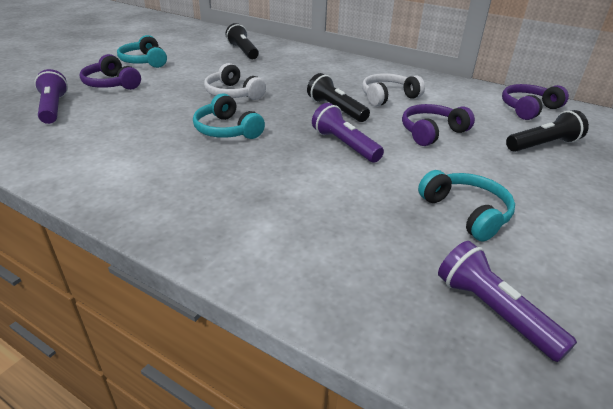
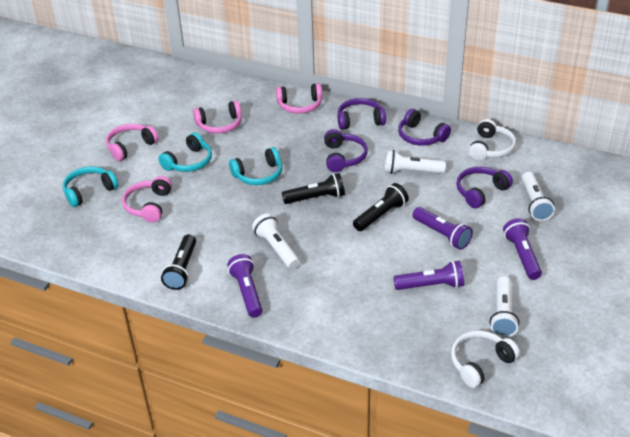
pink headphones: 0 -> 4
purple flashlight: 3 -> 4
purple headphones: 3 -> 4
white flashlight: 0 -> 4

